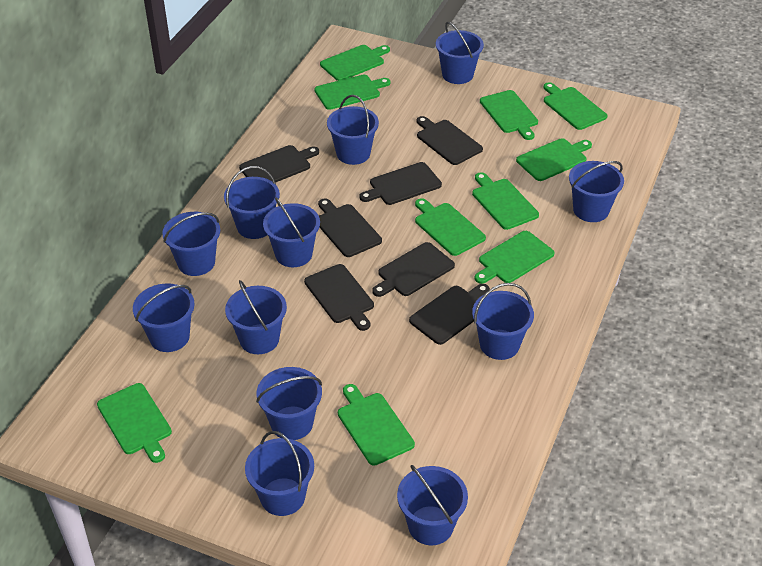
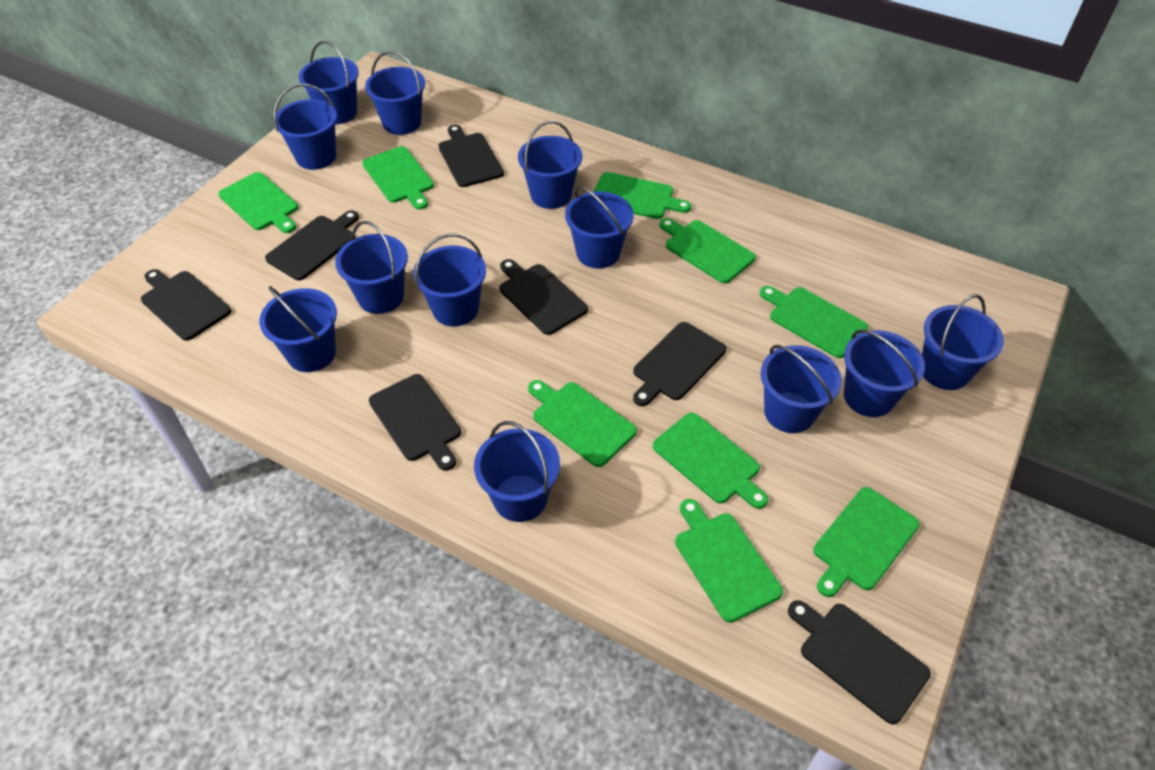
green cutting board: 10 -> 9

